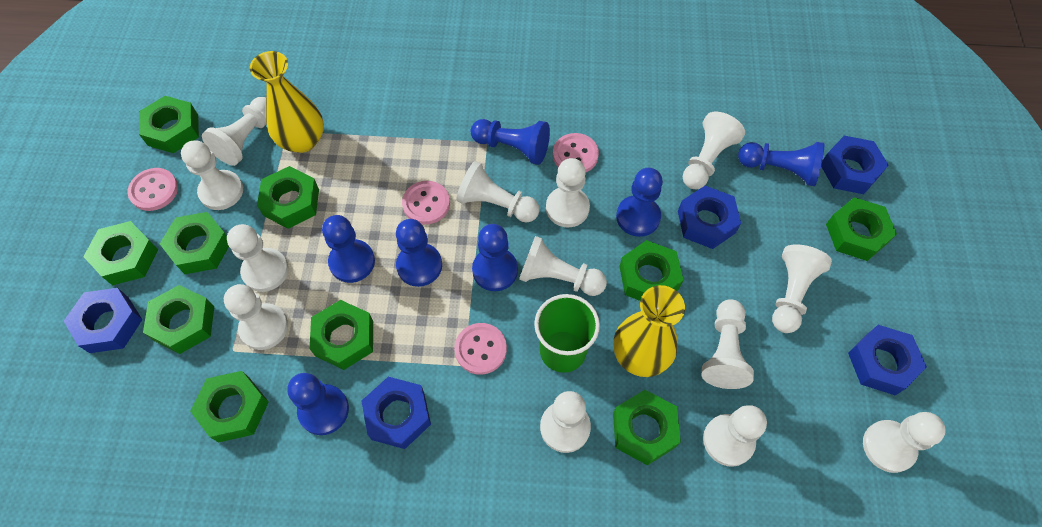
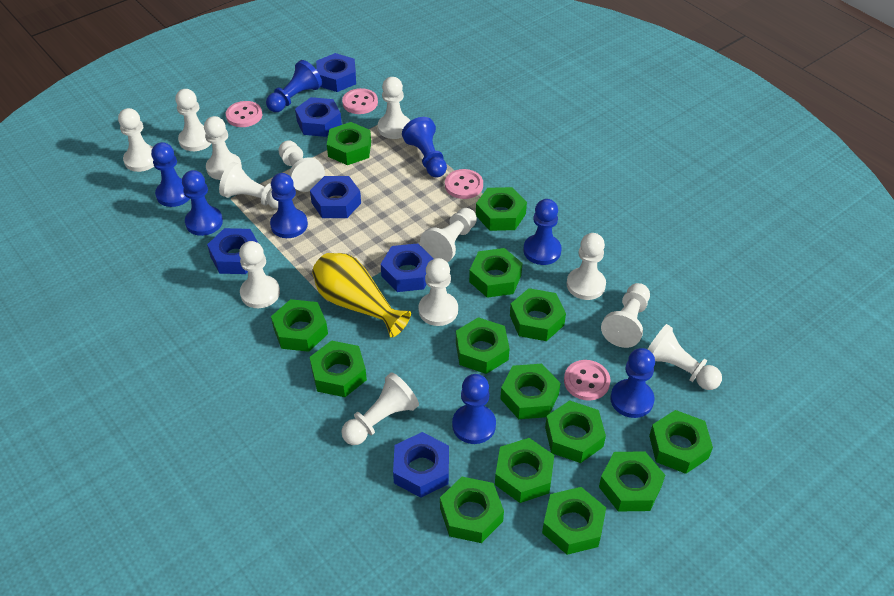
blue nut: 5 -> 6
blue pawn: 7 -> 8
green cup: 1 -> 0
green nut: 10 -> 14
yellow vase: 2 -> 1

